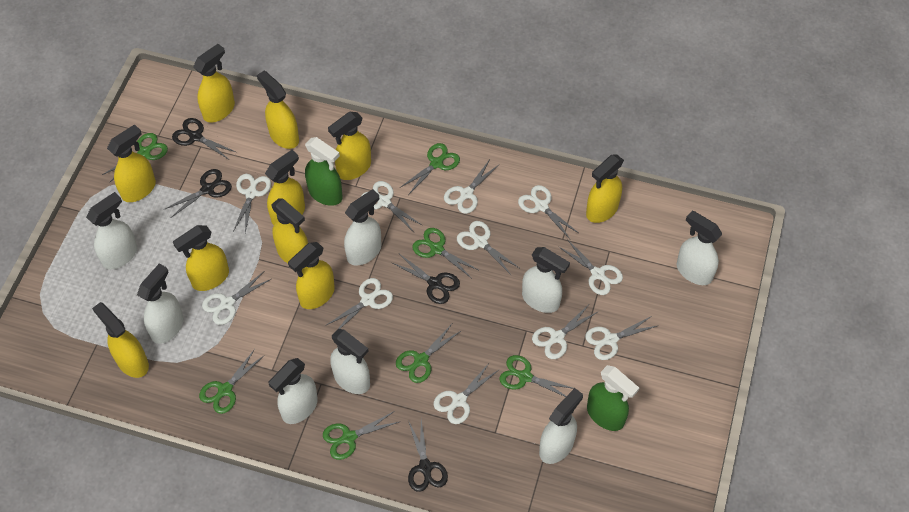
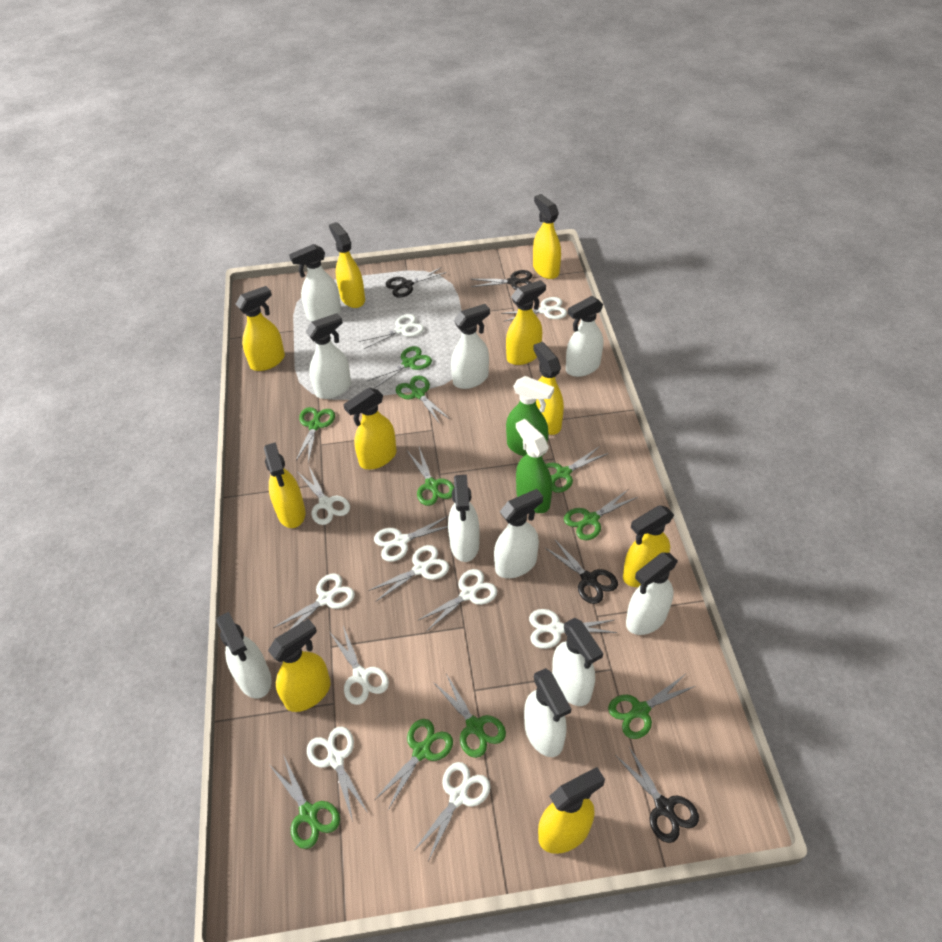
green scissors: 7 -> 10
white spray bottle: 8 -> 10

